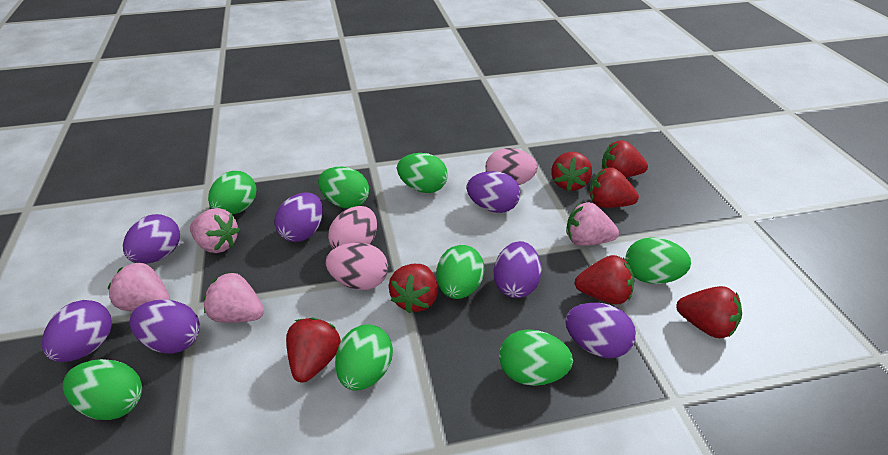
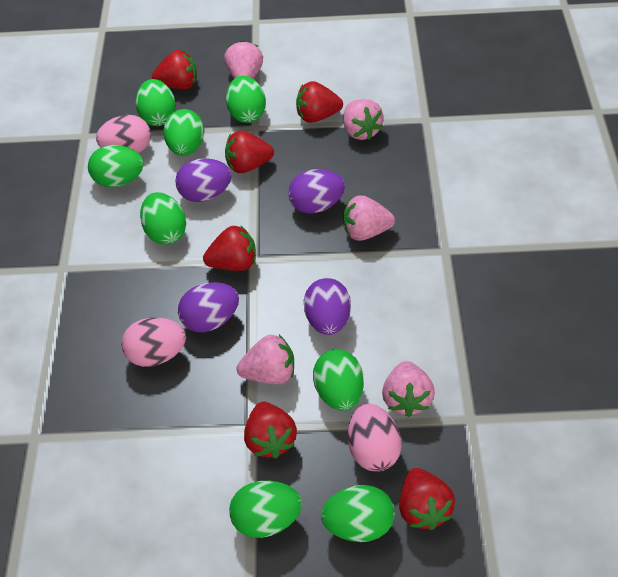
pink strawberry: 4 -> 5
purple egg: 7 -> 4
red strawberry: 7 -> 6

